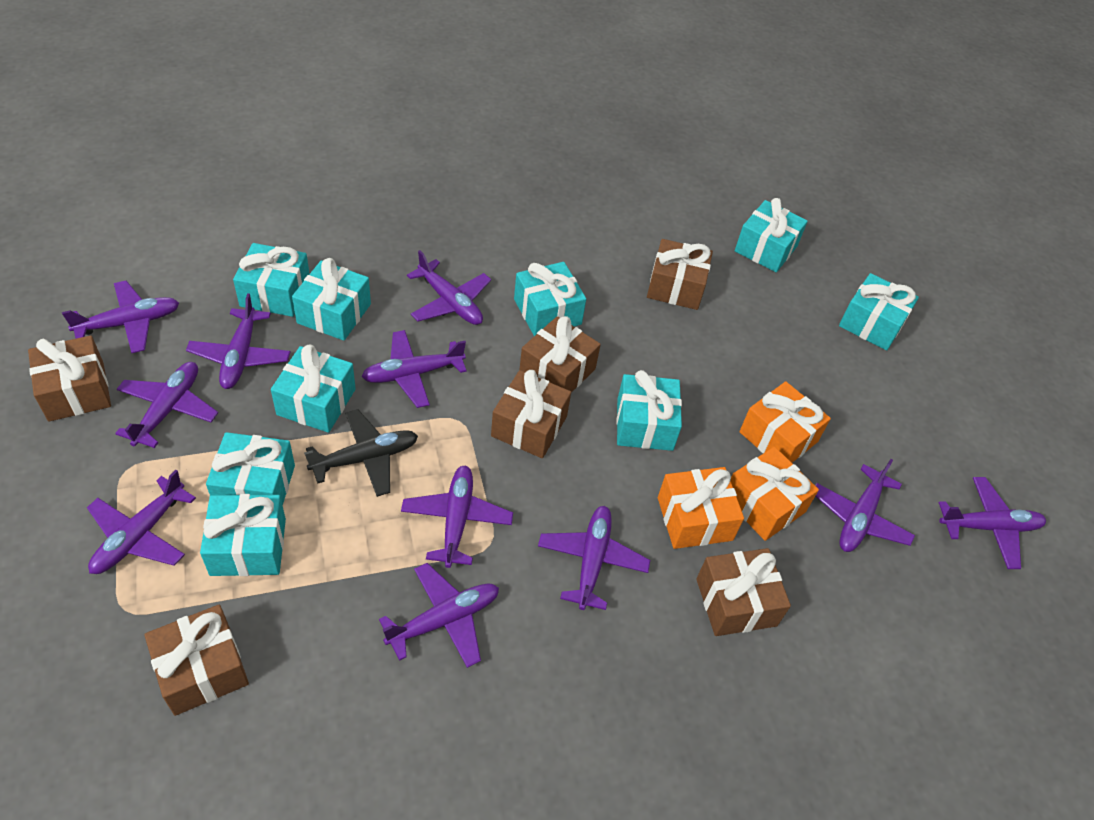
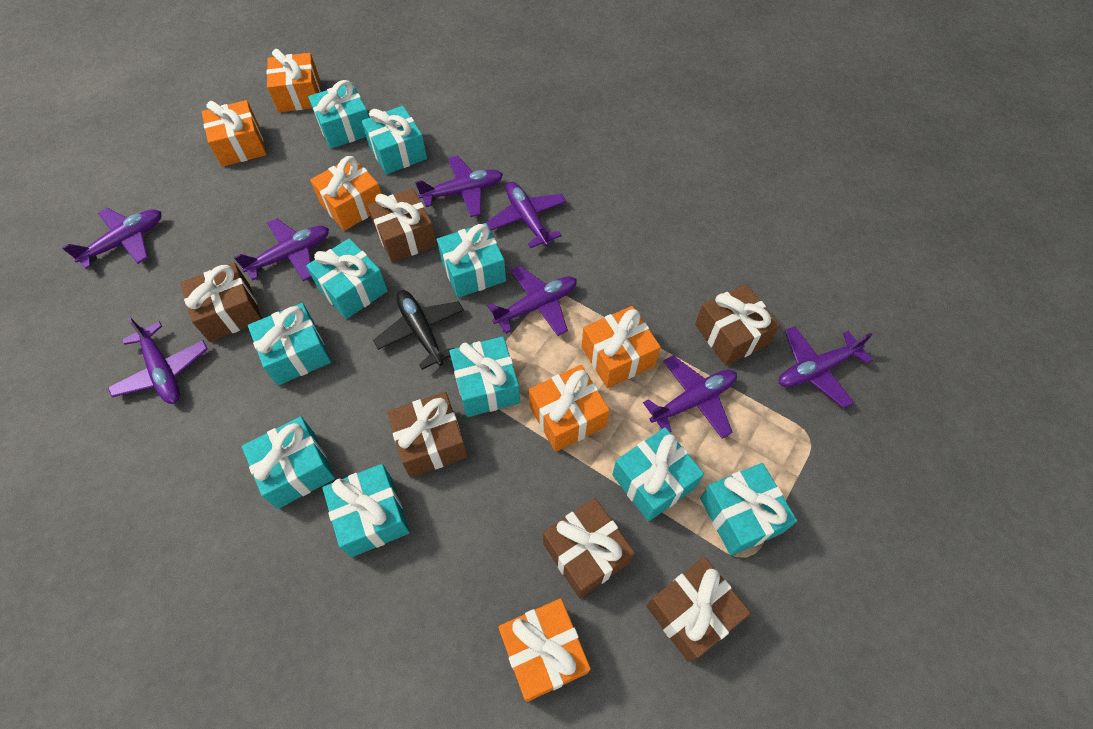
orange gift: 3 -> 6
purple plane: 11 -> 8
turquoise gift: 9 -> 10

